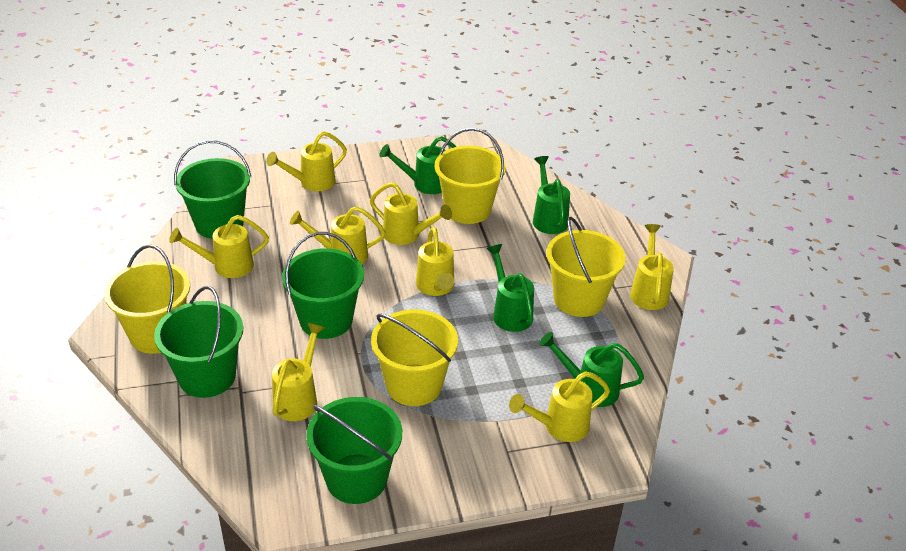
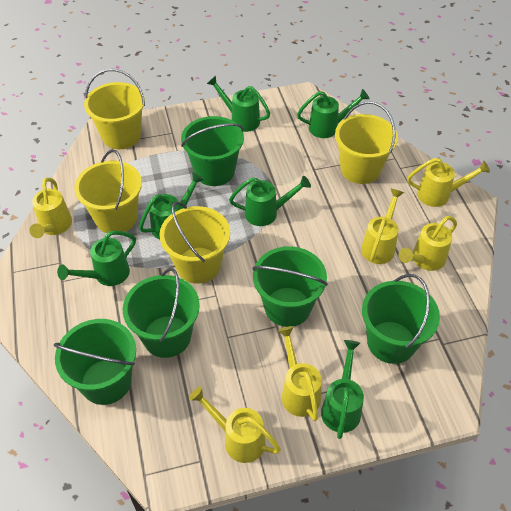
green bucket: 4 -> 5
green watering can: 4 -> 6
yellow watering can: 8 -> 6

